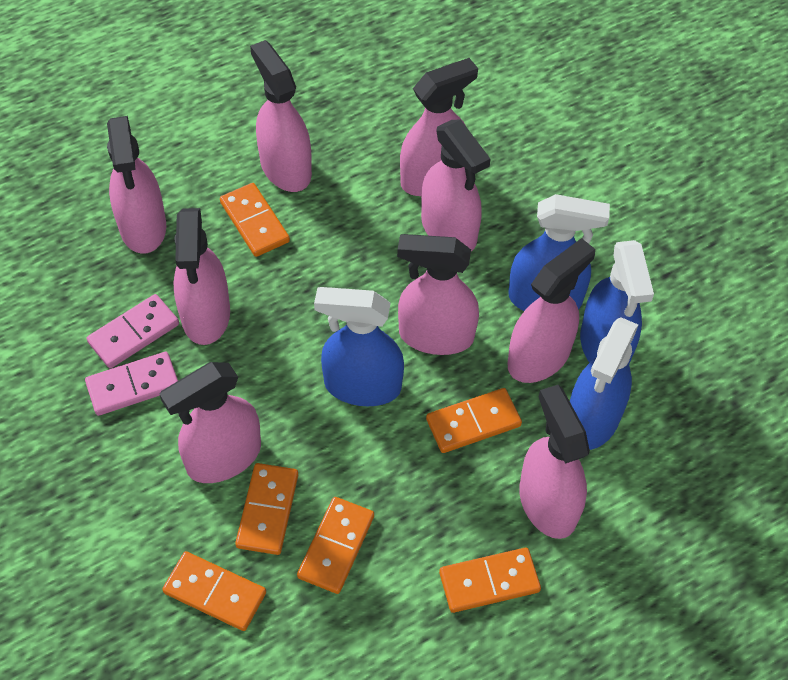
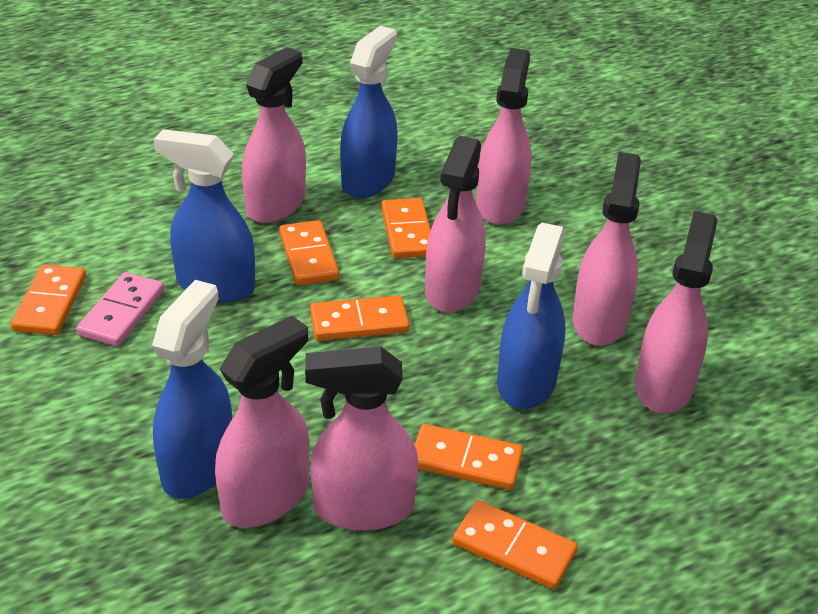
pink domino: 2 -> 1
pink spray bottle: 9 -> 7

